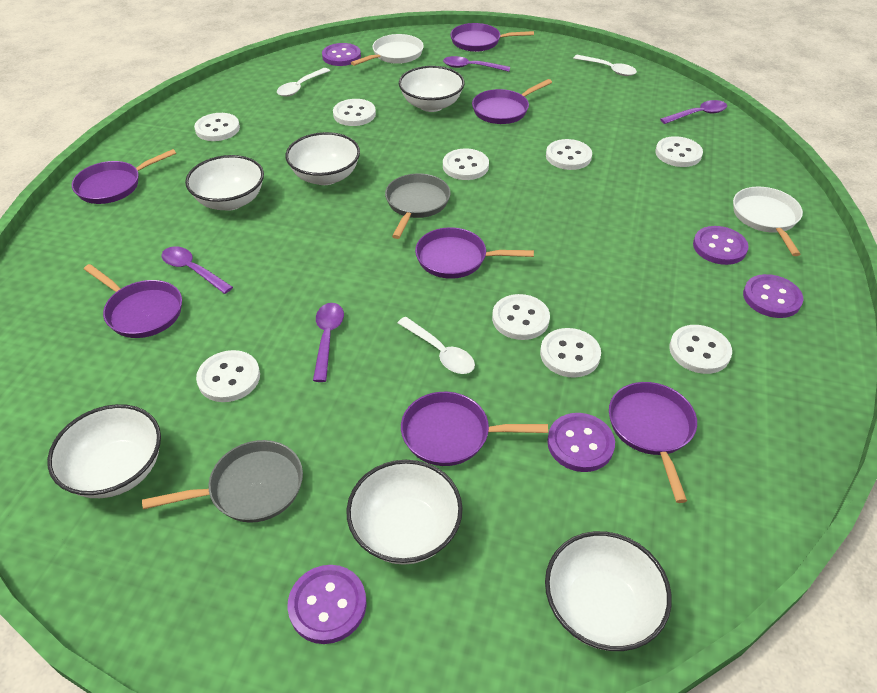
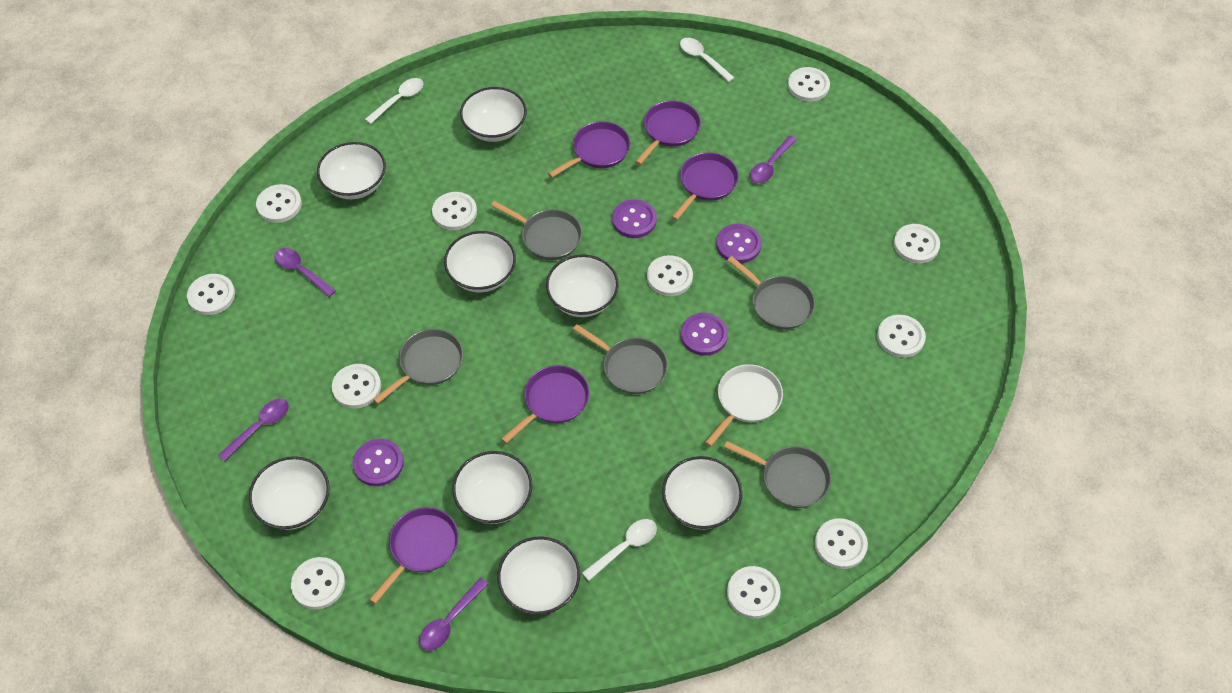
grey pan: 2 -> 5
purple button: 5 -> 4
purple pan: 7 -> 5
white bowl: 6 -> 8
white button: 9 -> 11
white pan: 2 -> 1

